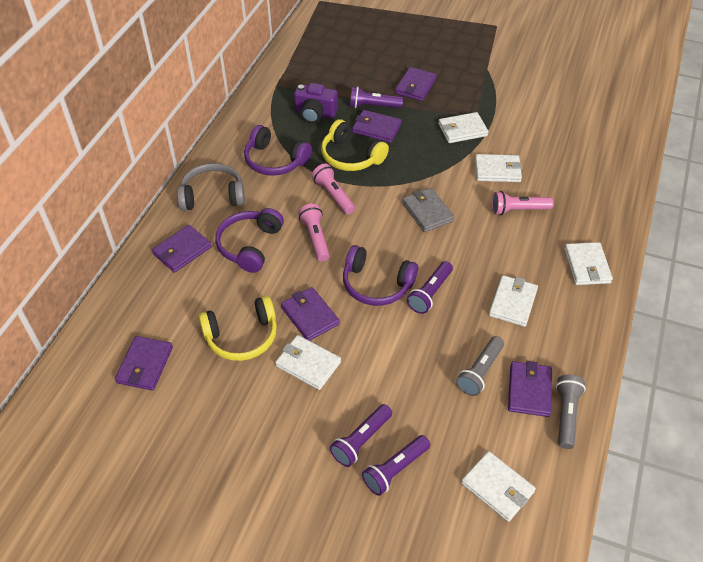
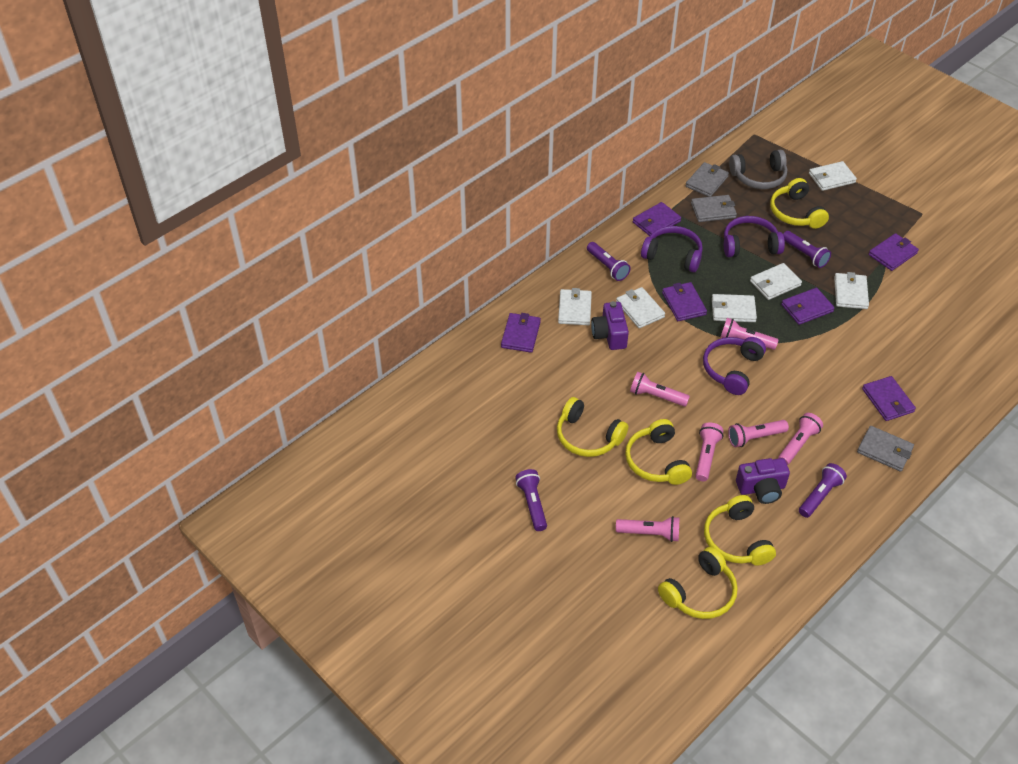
grey flashlight: 2 -> 0
grey wallet: 1 -> 3
pink flashlight: 3 -> 6
purple camera: 1 -> 2
yellow headphones: 2 -> 5

